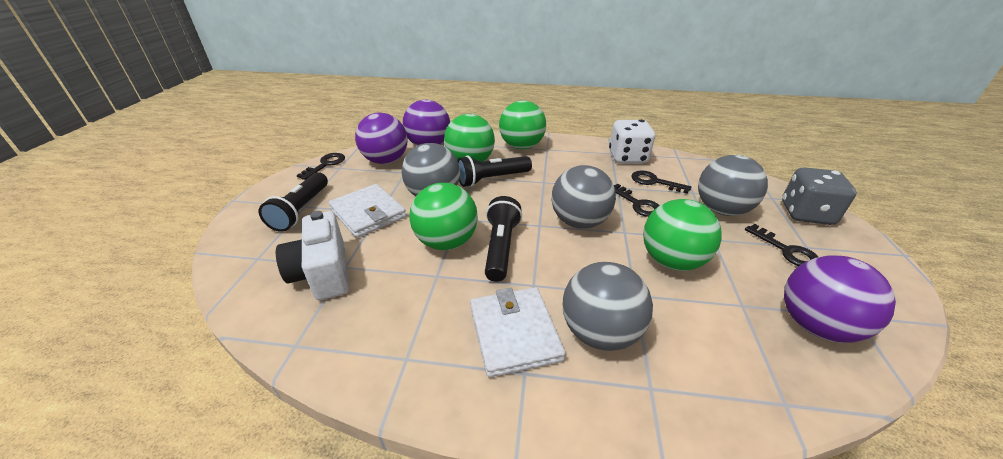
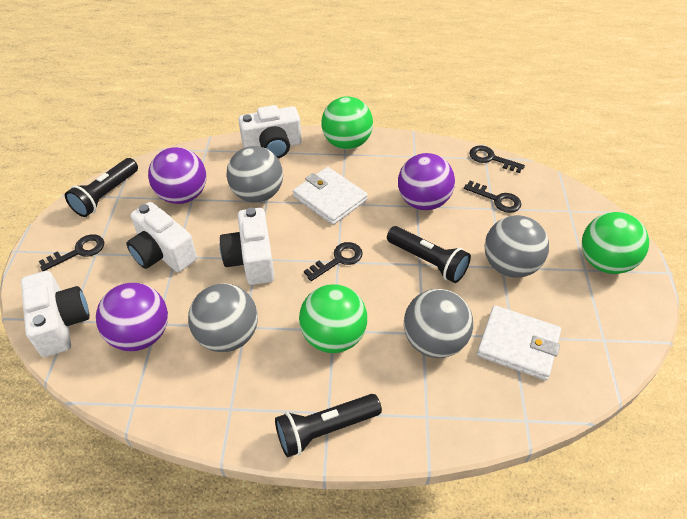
green ball: 4 -> 3
grey dice: 1 -> 0
white camera: 1 -> 4
white dice: 1 -> 0

